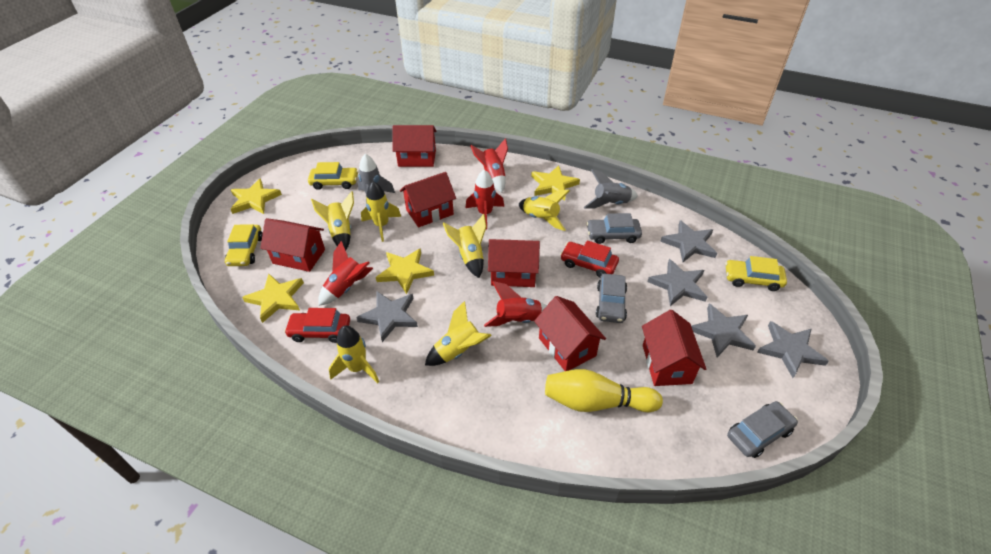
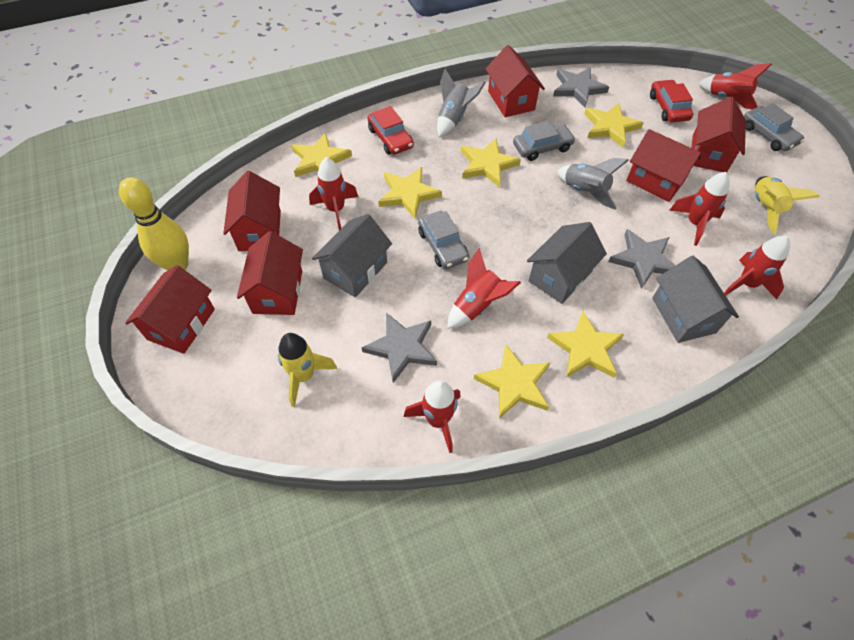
grey house: 0 -> 3
grey star: 5 -> 3
red rocket: 4 -> 6
yellow car: 3 -> 0
yellow rocket: 6 -> 2
yellow star: 4 -> 6

